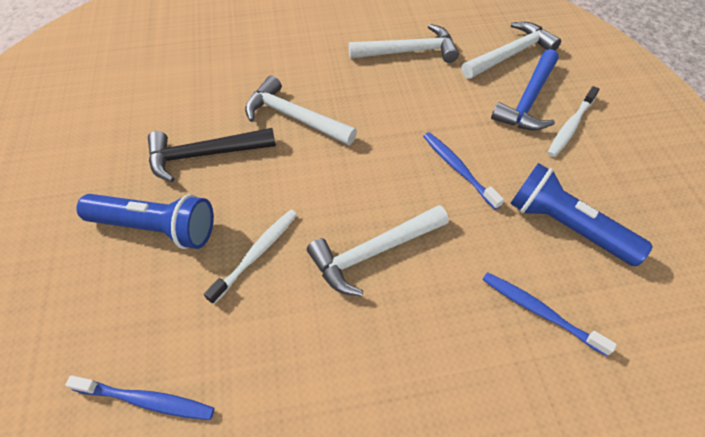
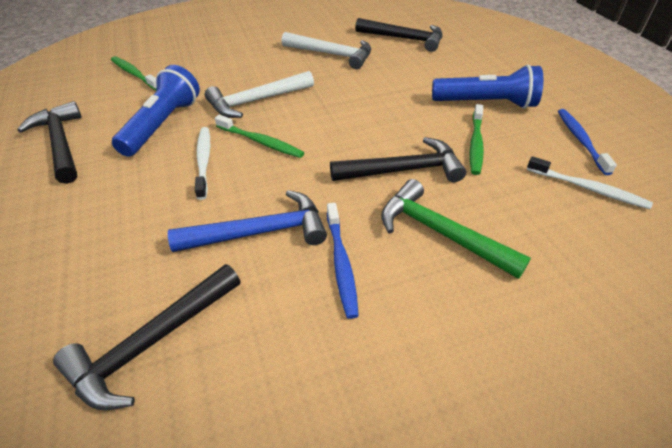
black hammer: 1 -> 4
blue toothbrush: 3 -> 2
green hammer: 0 -> 1
green toothbrush: 0 -> 3
white hammer: 4 -> 2

